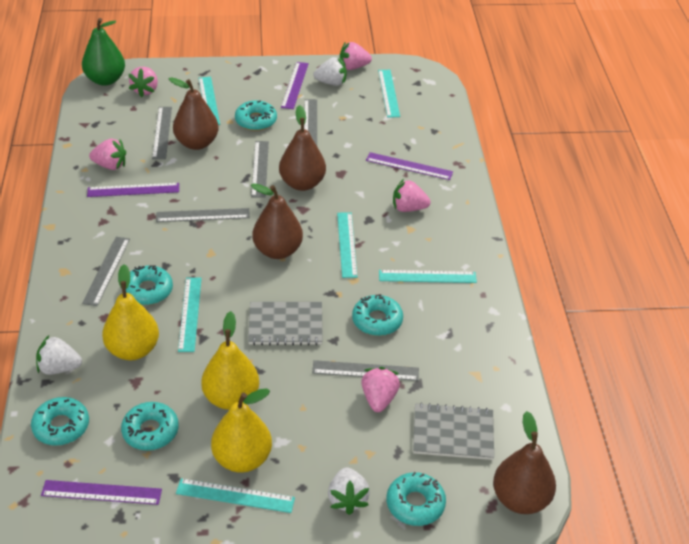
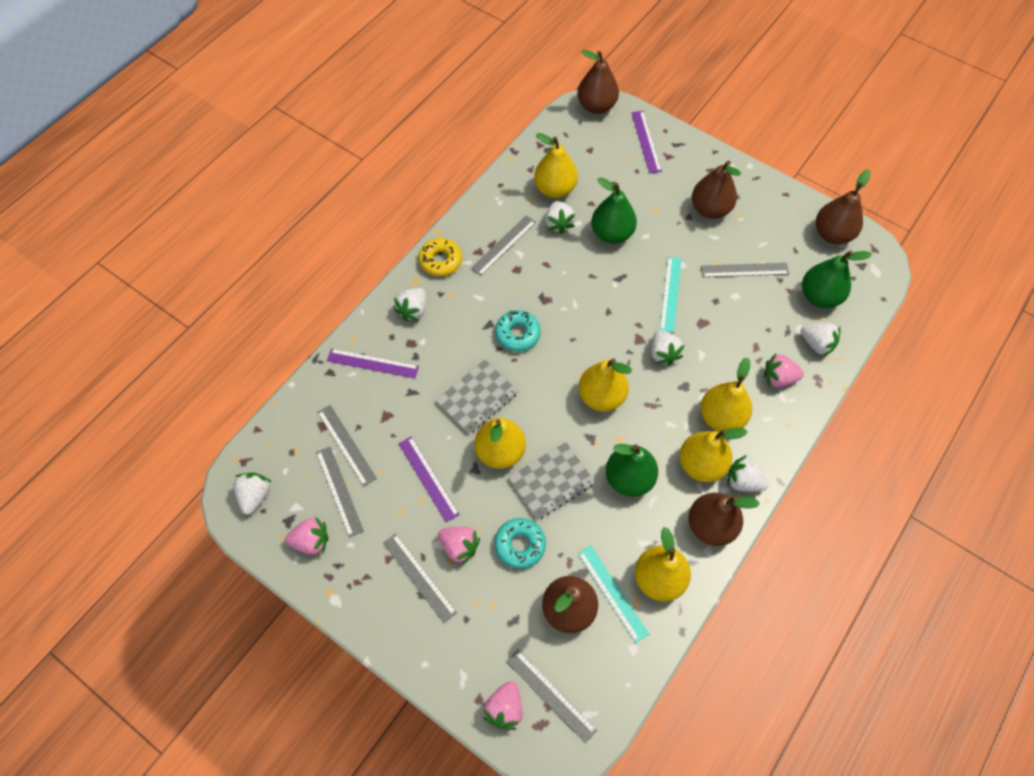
brown pear: 4 -> 5
green pear: 1 -> 3
pink strawberry: 5 -> 4
purple ruler: 4 -> 3
turquoise donut: 6 -> 2
turquoise ruler: 6 -> 2
white strawberry: 3 -> 6
yellow donut: 0 -> 1
yellow pear: 3 -> 6

